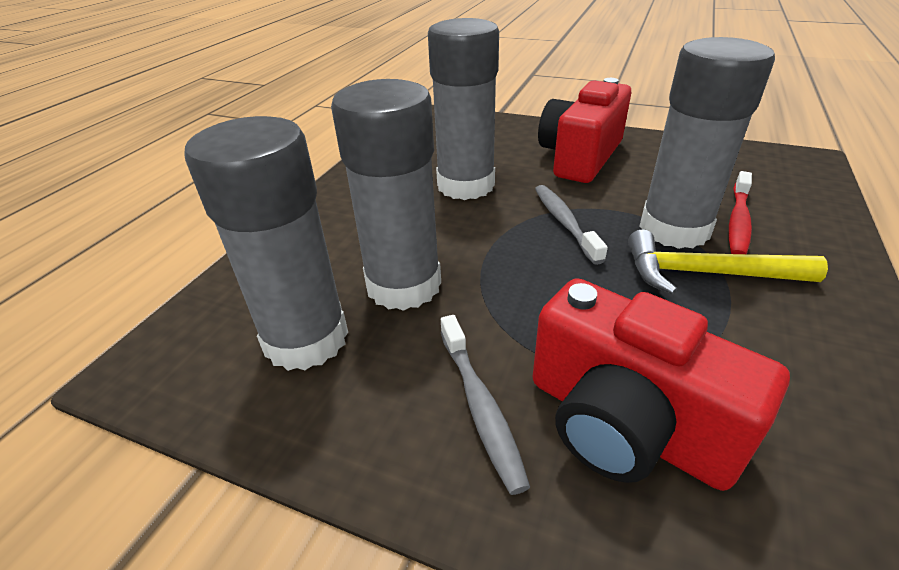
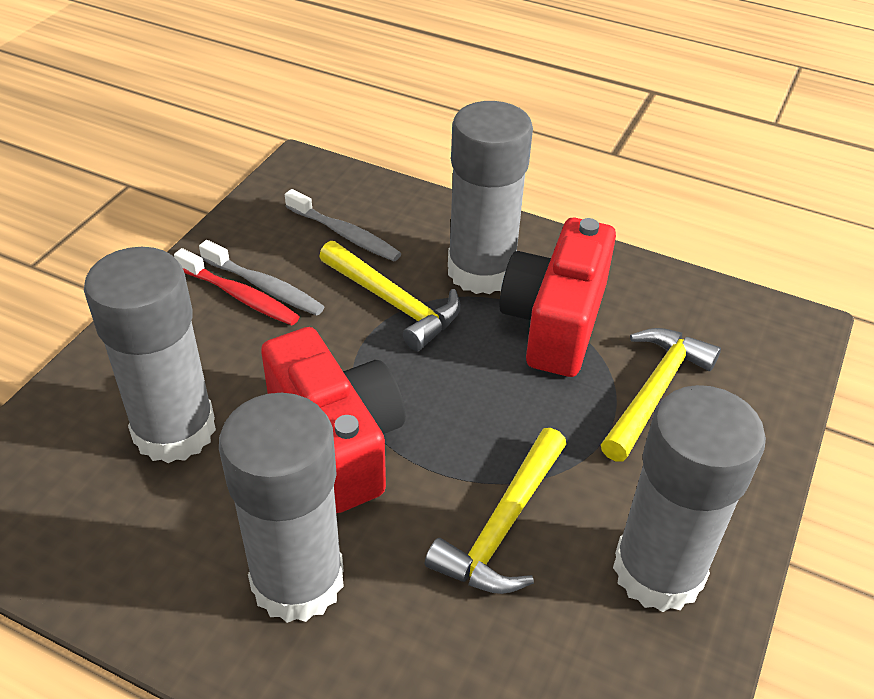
yellow hammer: 1 -> 3

